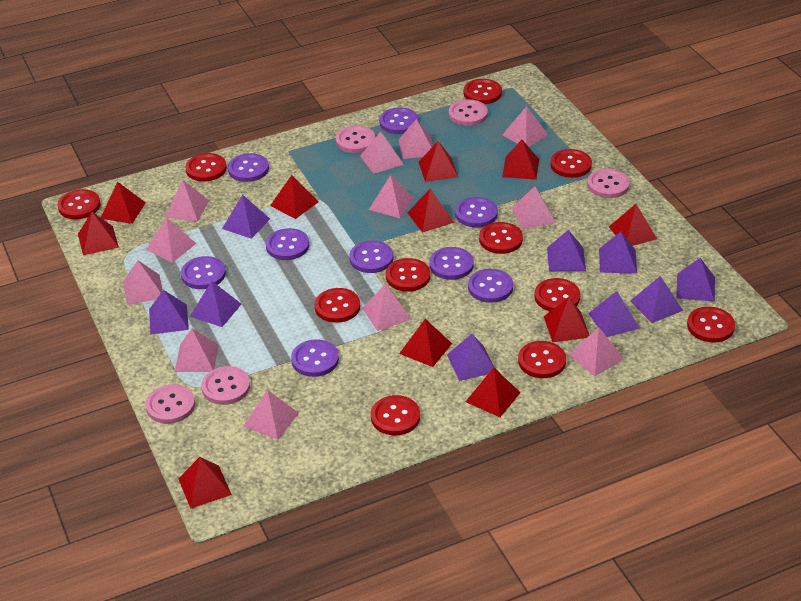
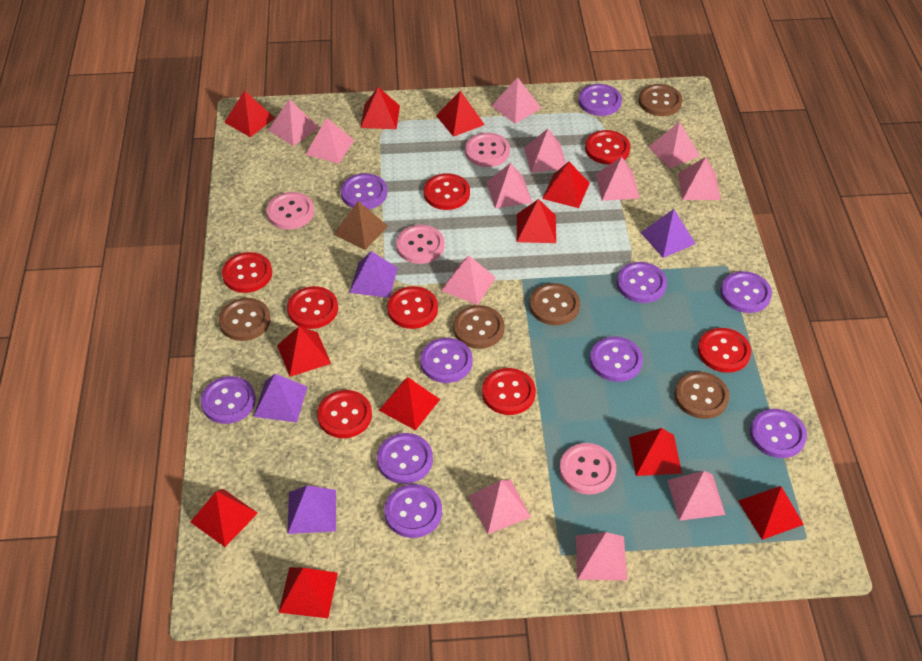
brown button: 0 -> 5
brown pyramid: 0 -> 1
pink button: 5 -> 4
purple button: 9 -> 10
purple pyramid: 9 -> 4
red button: 11 -> 8

